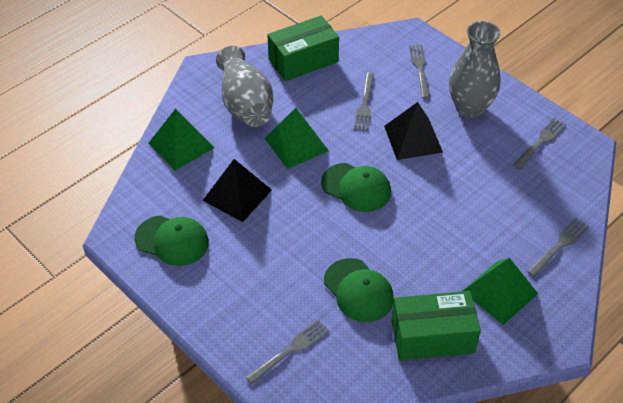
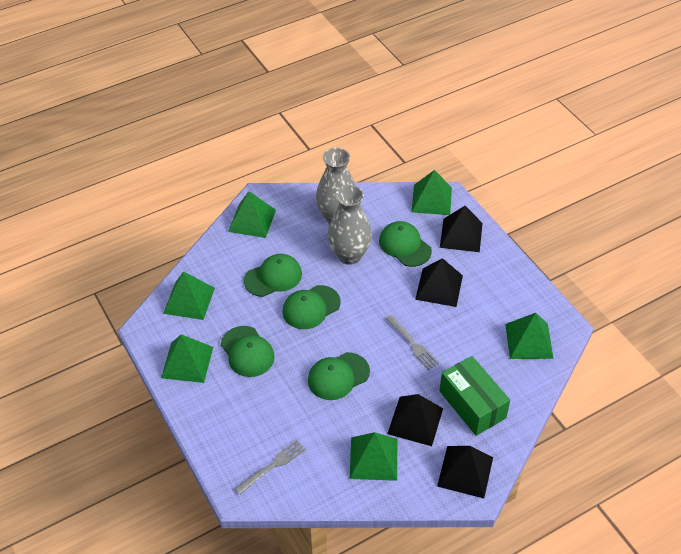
black pyramid: 2 -> 4
green box: 2 -> 1
green cap: 3 -> 5
green pyramid: 3 -> 6
grey fork: 5 -> 2

